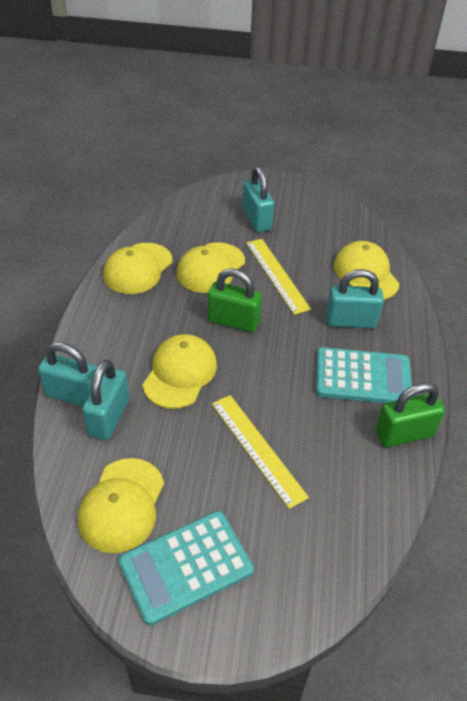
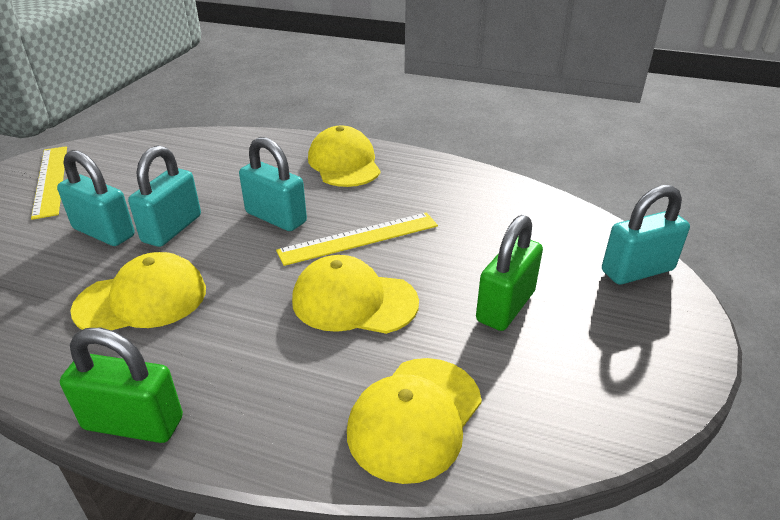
turquoise calculator: 2 -> 0
yellow cap: 5 -> 4

